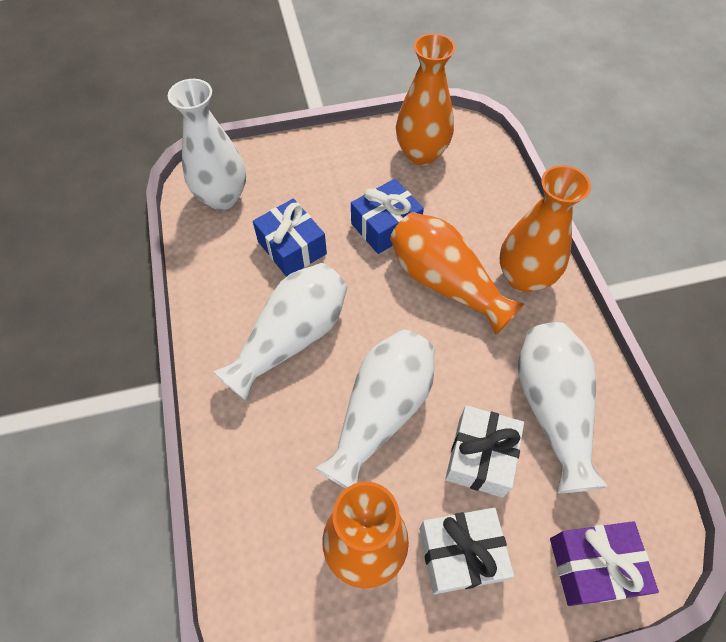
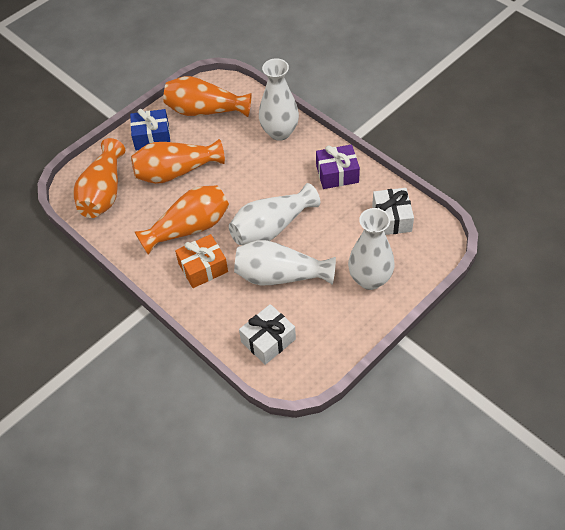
blue gift: 2 -> 1
orange gift: 0 -> 1

